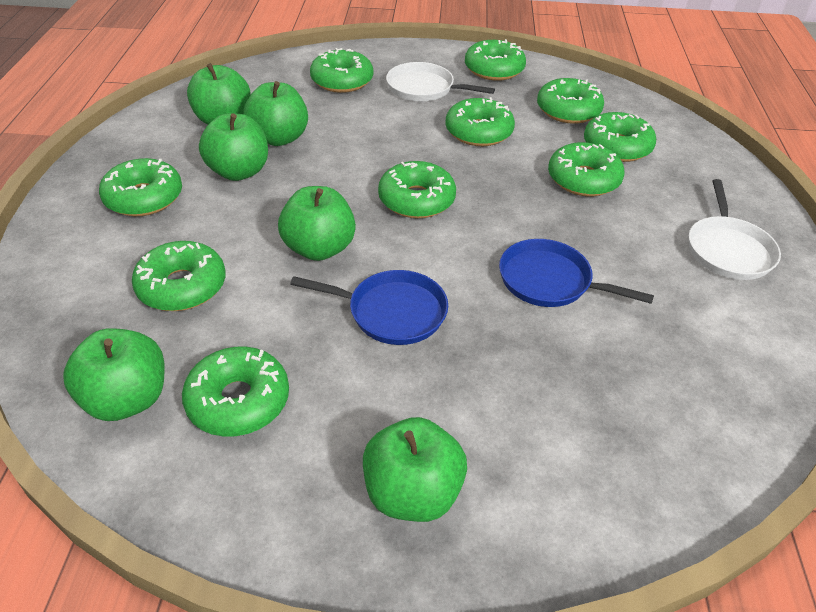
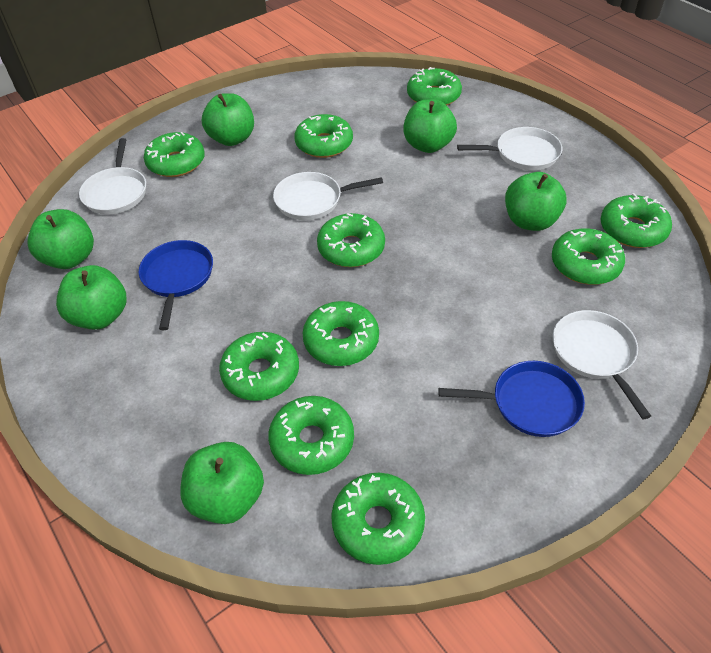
white pan: 2 -> 4

